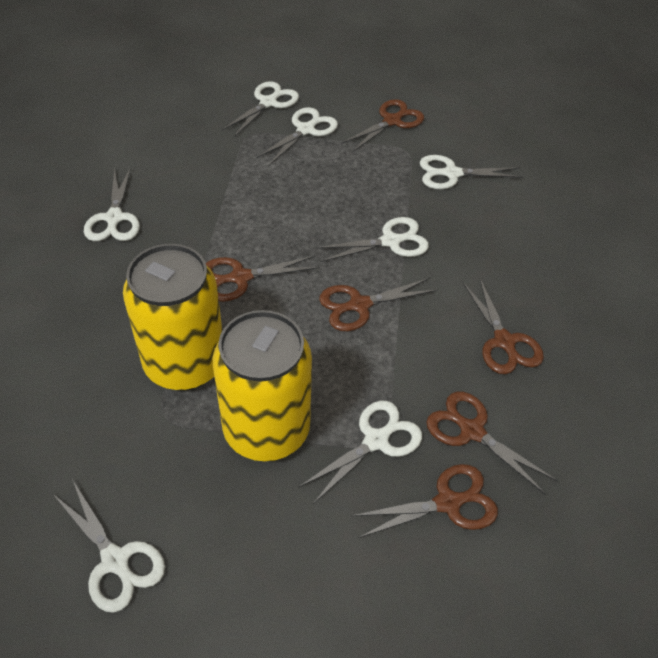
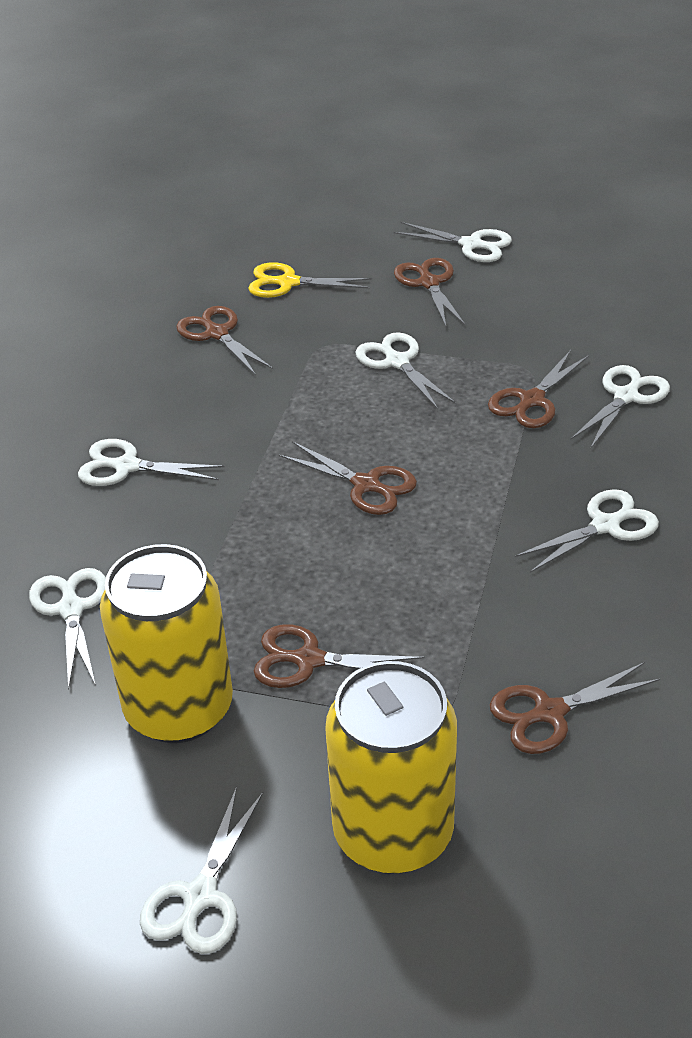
yellow scissors: 0 -> 1

